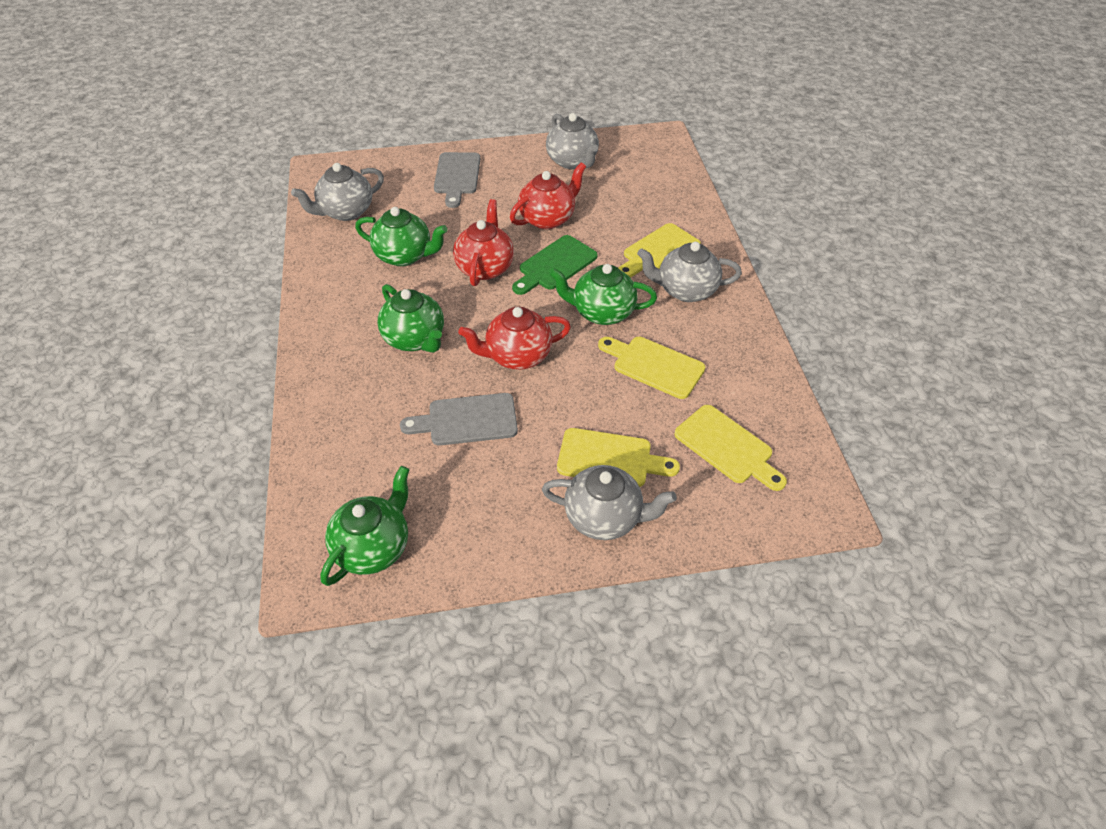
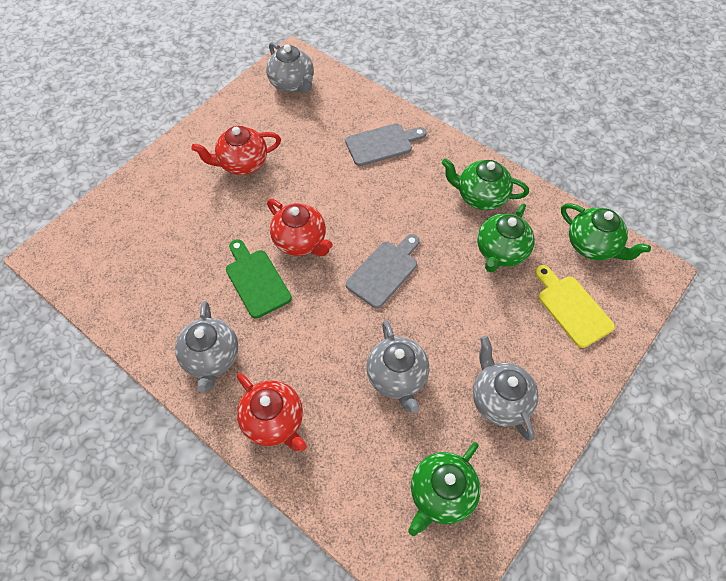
yellow cutting board: 4 -> 1

